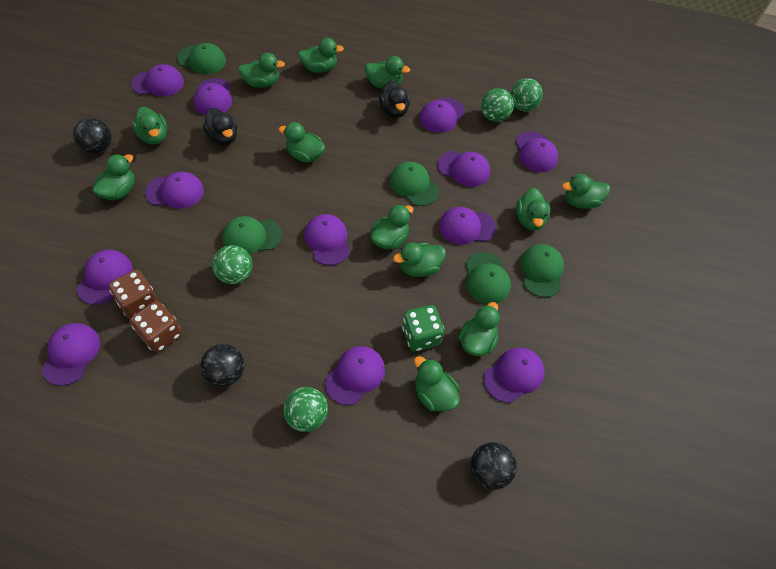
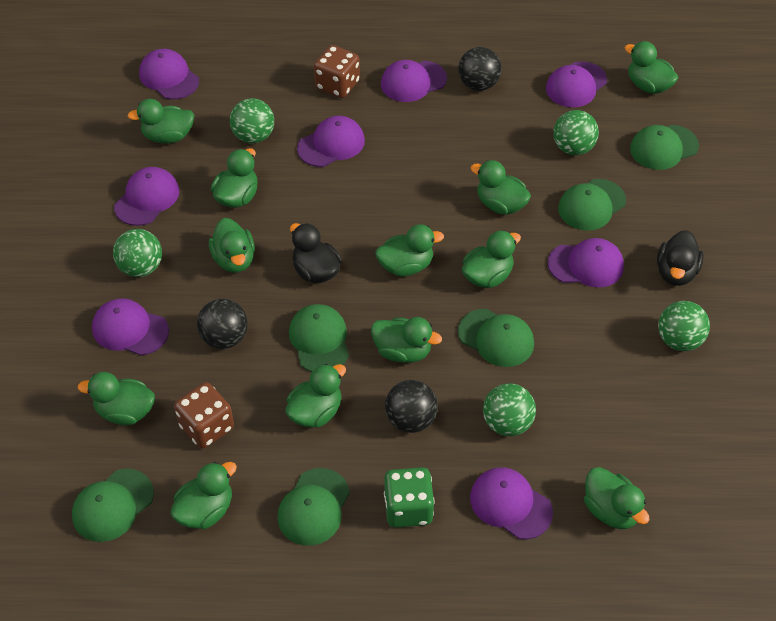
green ball: 4 -> 5
green cap: 5 -> 6
purple cap: 12 -> 8

